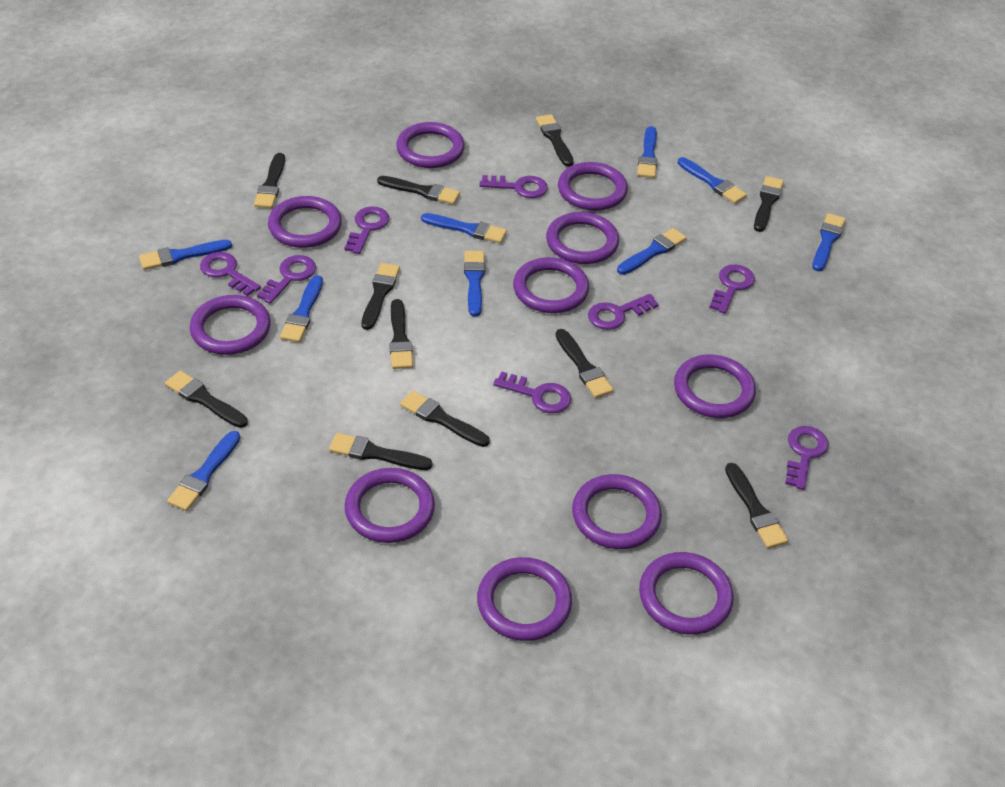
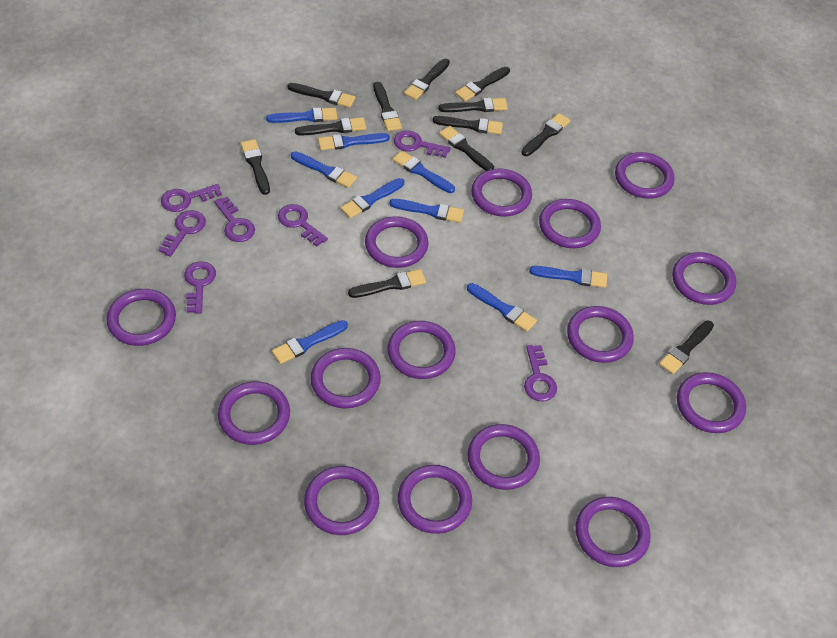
black brush: 11 -> 12
purple key: 8 -> 7
purple ring: 11 -> 15

